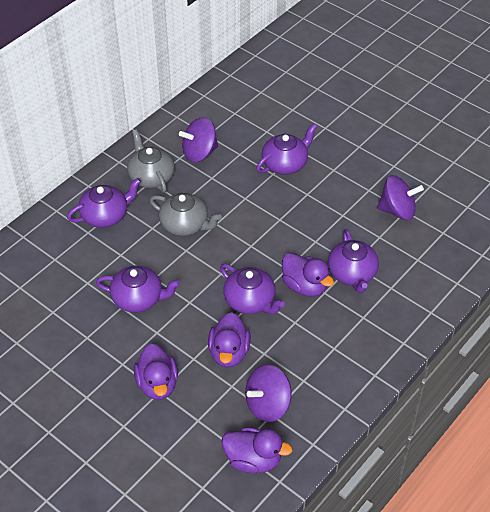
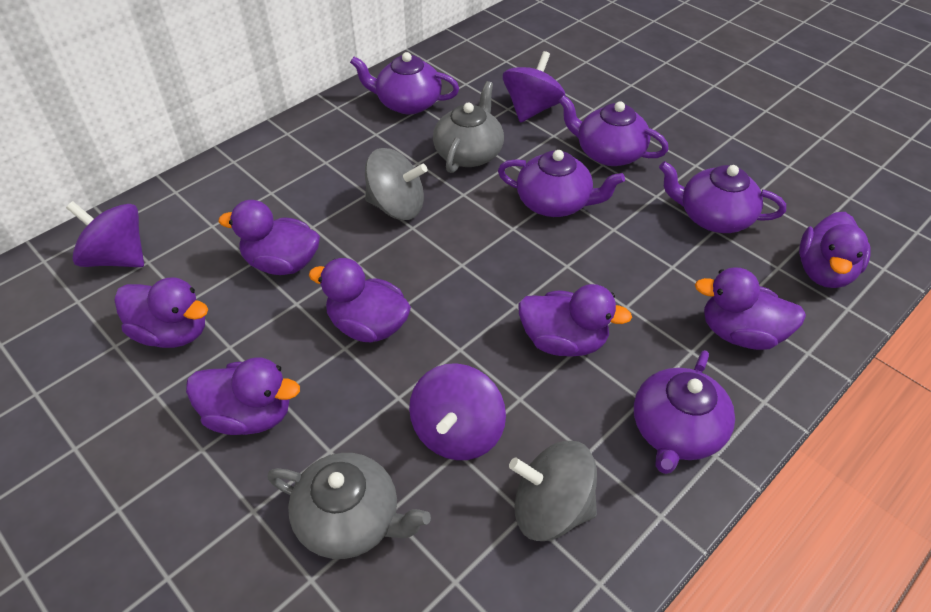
grey spinning top: 0 -> 2
purple duck: 4 -> 7

